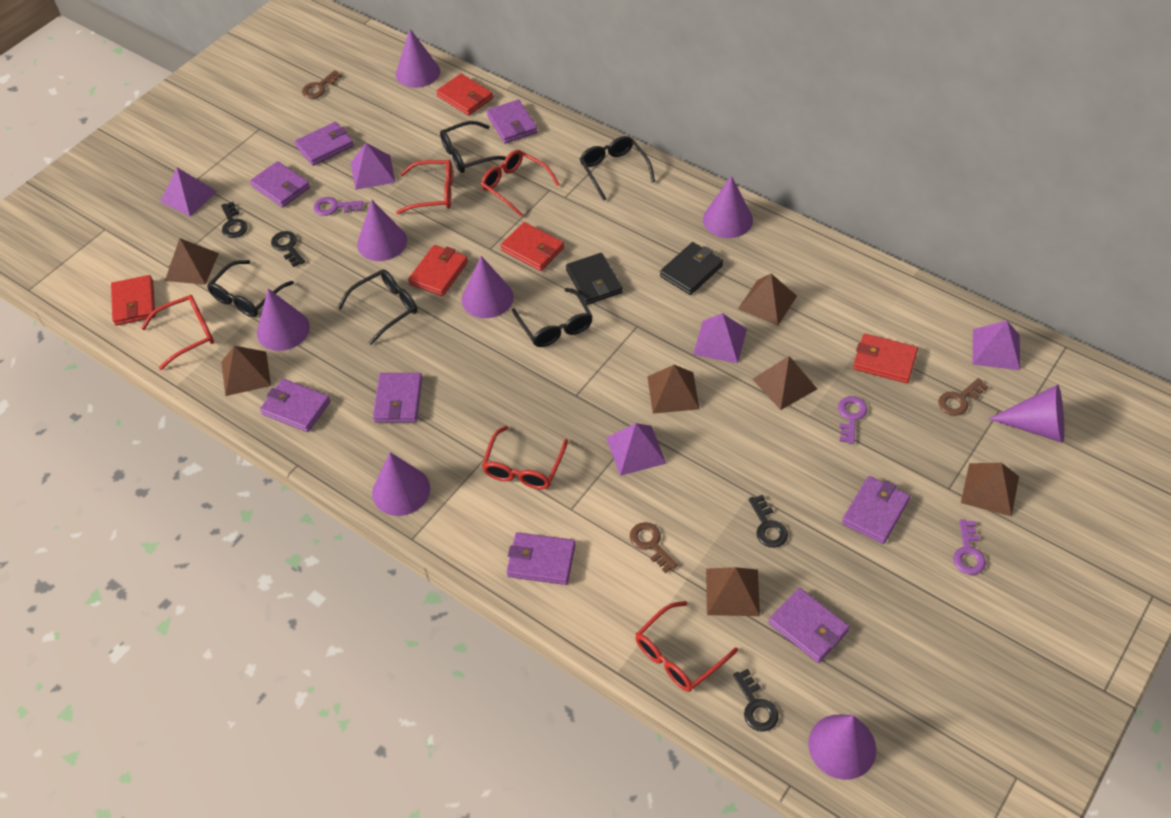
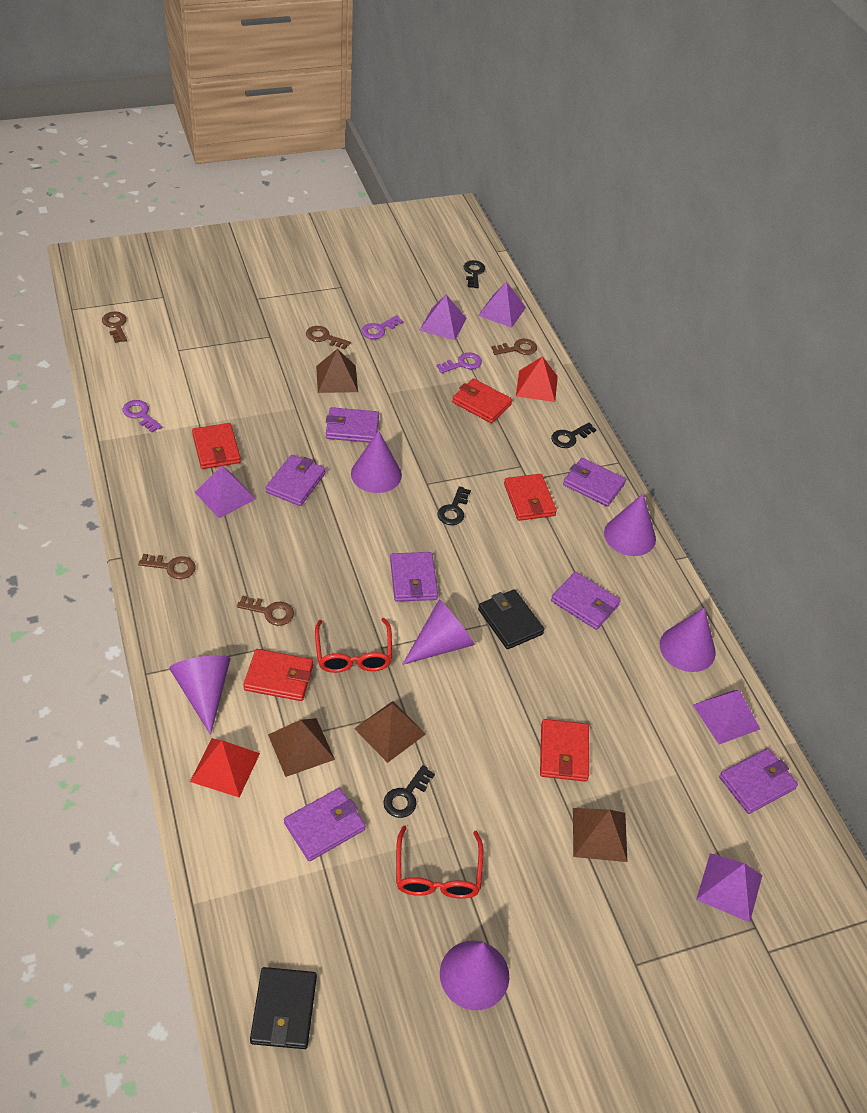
black glasses: 5 -> 0
brown key: 3 -> 5
brown pyramid: 7 -> 4
purple cone: 8 -> 6
purple wallet: 8 -> 7
red glasses: 5 -> 2
red pyramid: 0 -> 2

